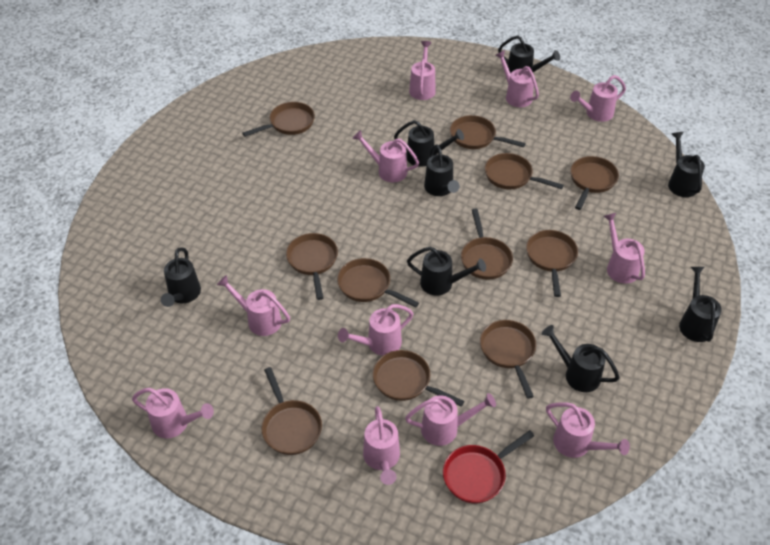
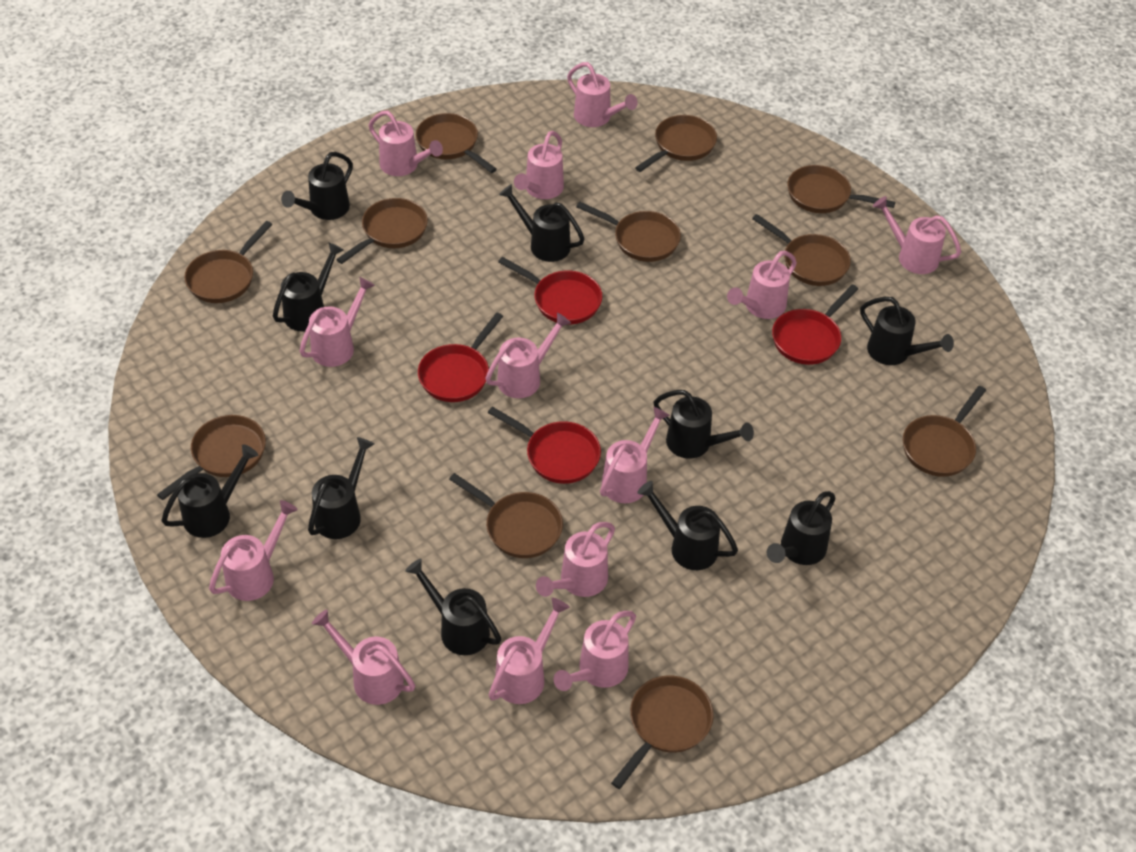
black watering can: 8 -> 10
pink watering can: 11 -> 13
red pan: 1 -> 4

